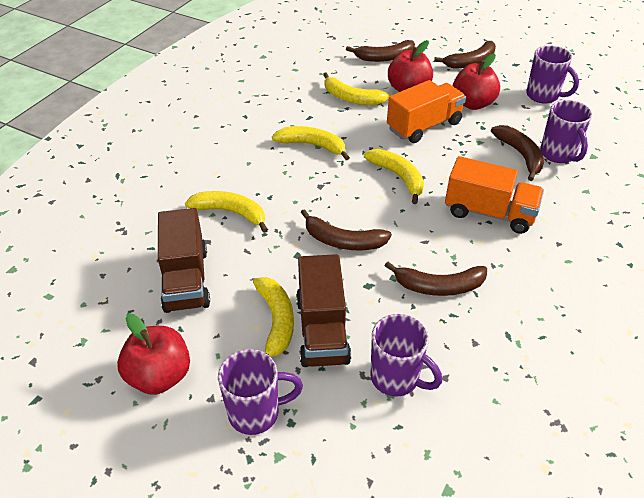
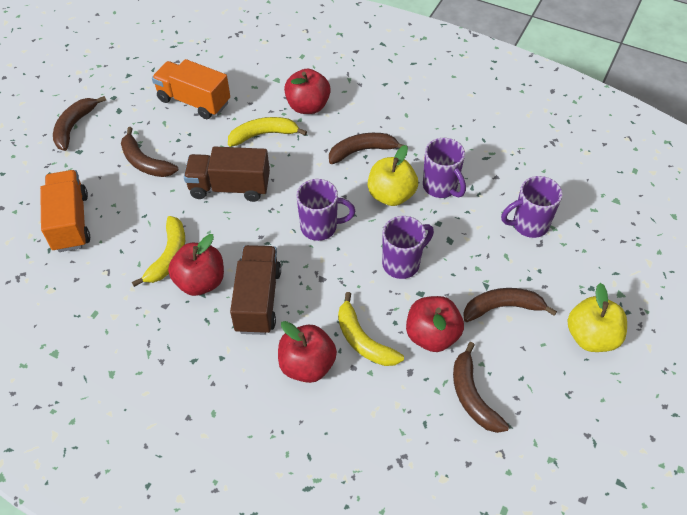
red apple: 3 -> 4
yellow apple: 0 -> 2
yellow banana: 5 -> 3

